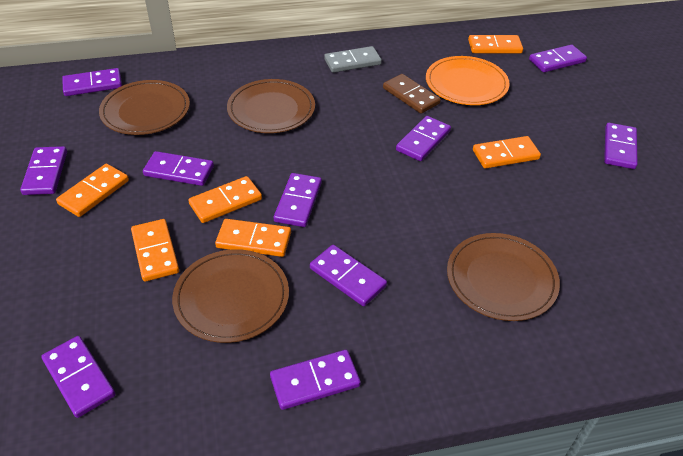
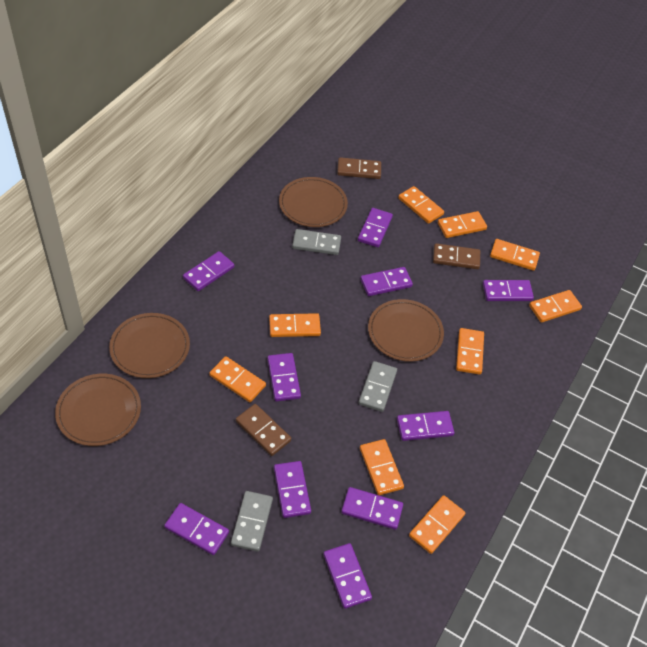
brown domino: 1 -> 3
grey domino: 1 -> 3
orange domino: 6 -> 9
orange plate: 1 -> 0

